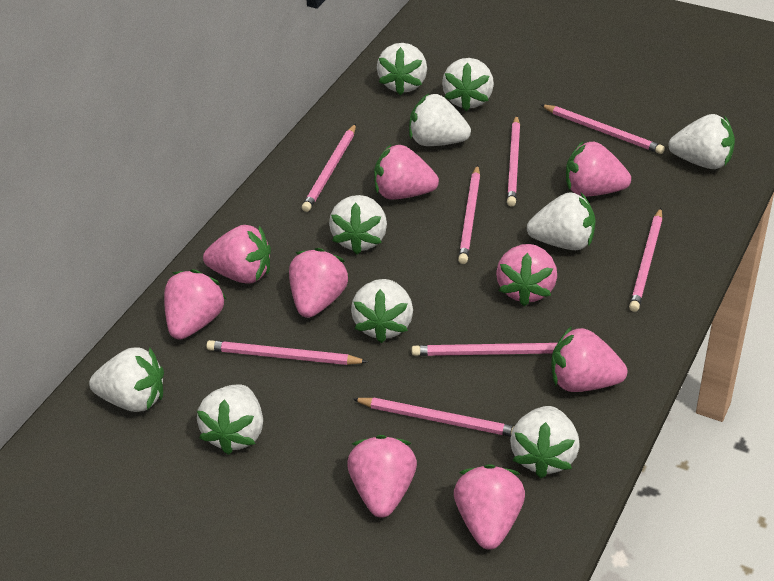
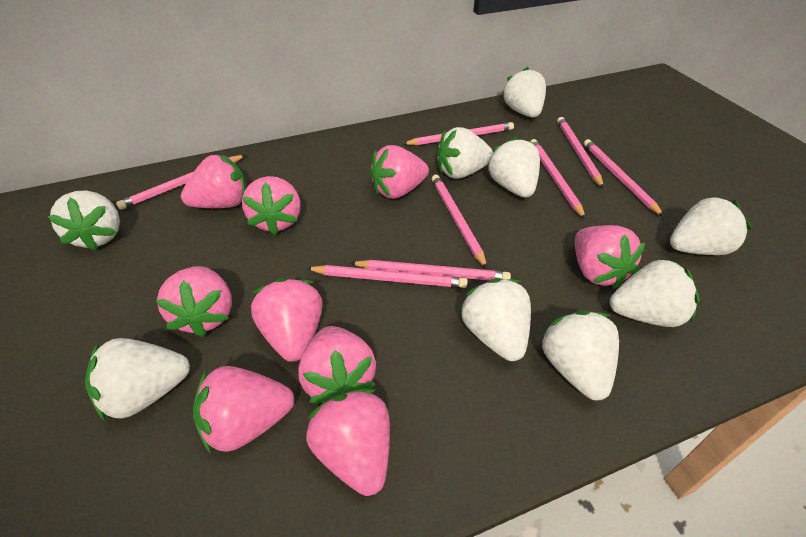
white strawberry: 10 -> 9

